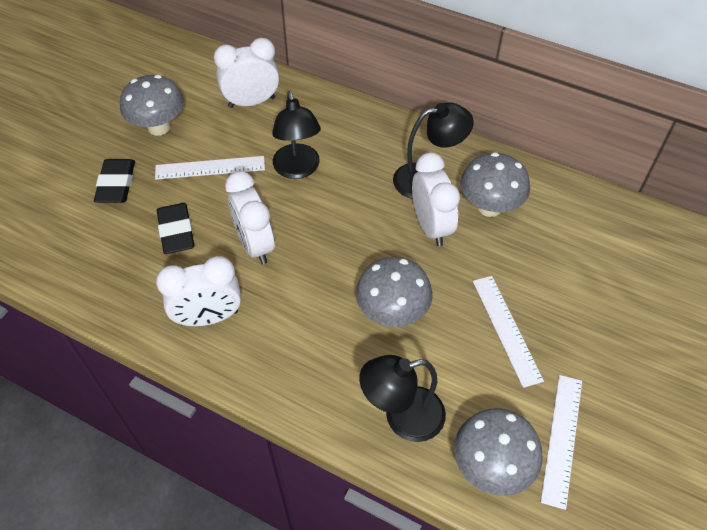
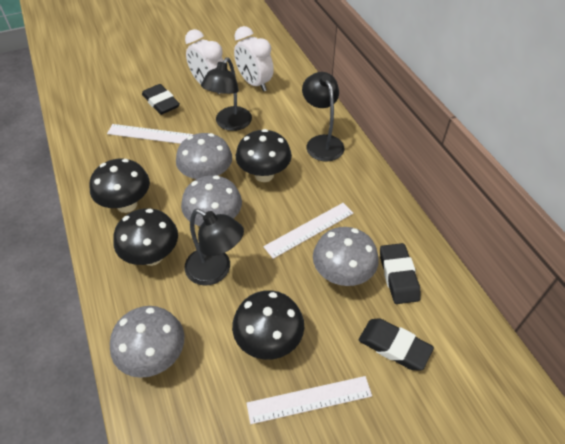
black eraser: 2 -> 3
black mushroom: 0 -> 4
white clock: 4 -> 2

